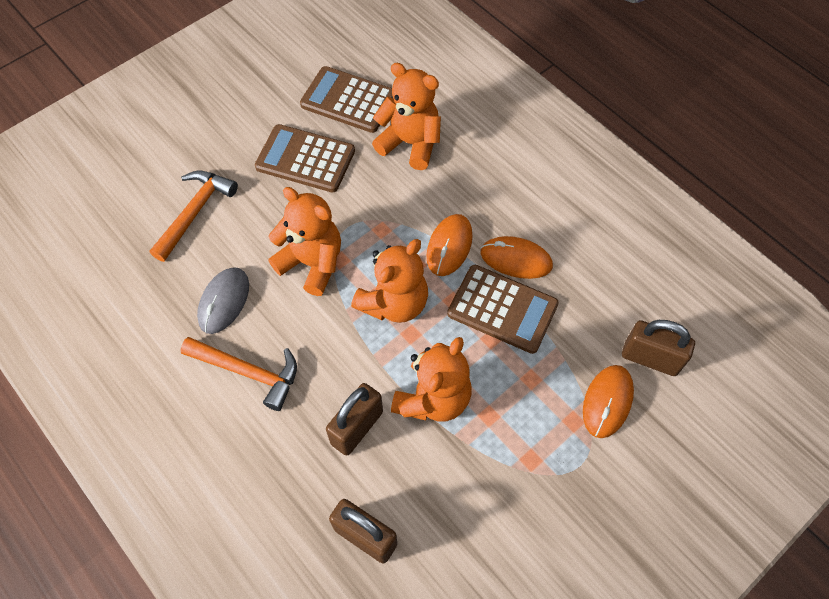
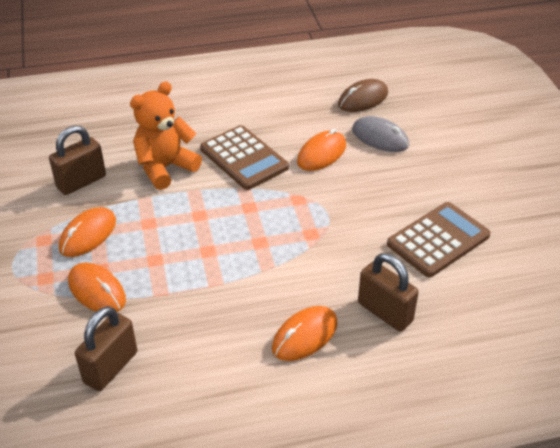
brown calculator: 3 -> 2
brown mouse: 0 -> 1
orange hammer: 2 -> 0
orange mouse: 3 -> 4
orange teddy bear: 4 -> 1

